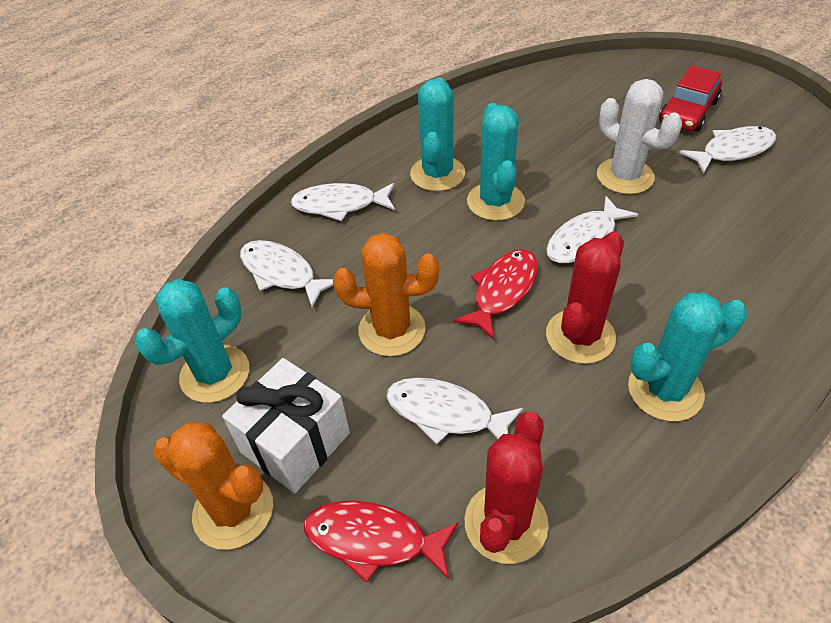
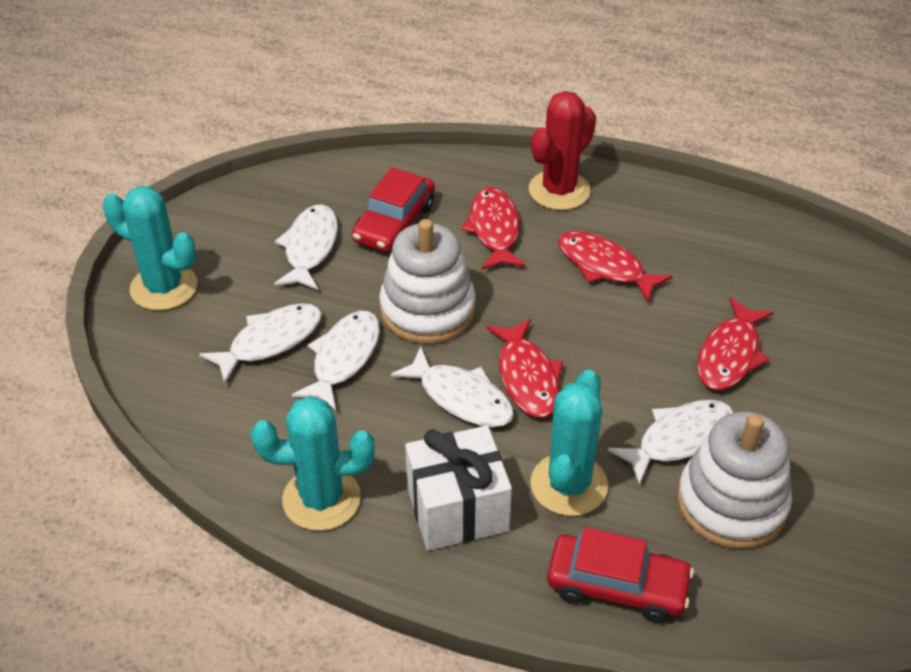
orange cactus: 2 -> 0
red cactus: 2 -> 1
red car: 1 -> 2
red fish: 2 -> 4
turquoise cactus: 4 -> 3
white cactus: 1 -> 0
white stacking toy: 0 -> 2

